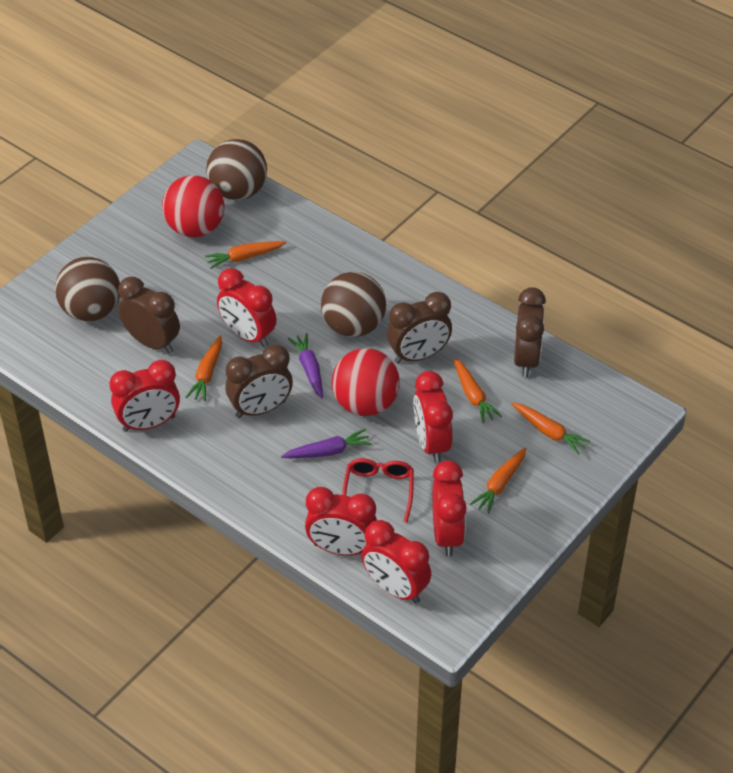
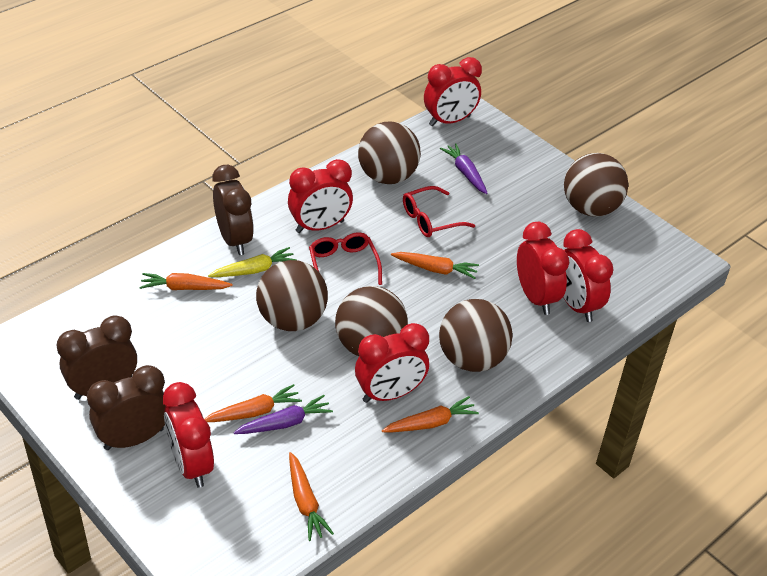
brown ball: 3 -> 5
brown clock: 4 -> 3
red ball: 2 -> 0
red glasses: 1 -> 2
yellow carrot: 0 -> 1

